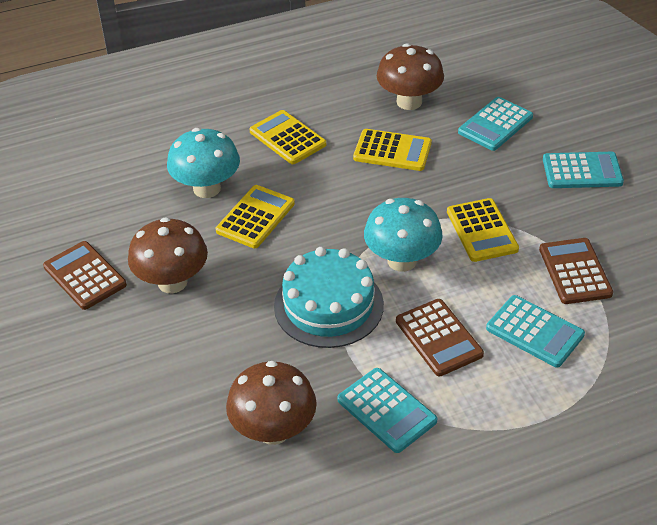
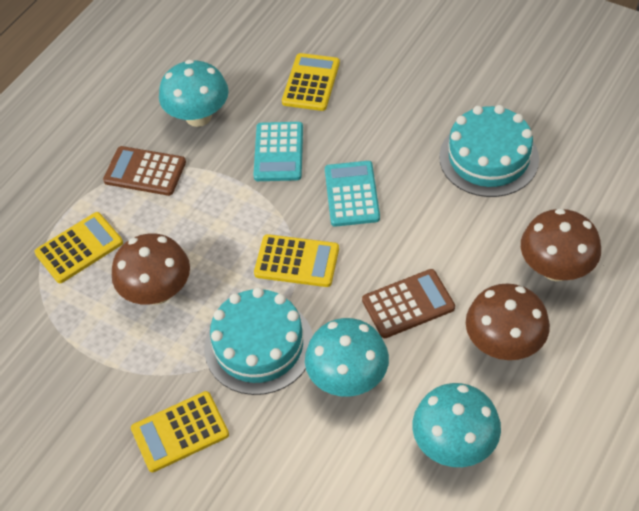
brown calculator: 3 -> 2
turquoise cake: 1 -> 2
turquoise calculator: 4 -> 2
turquoise mushroom: 2 -> 3

